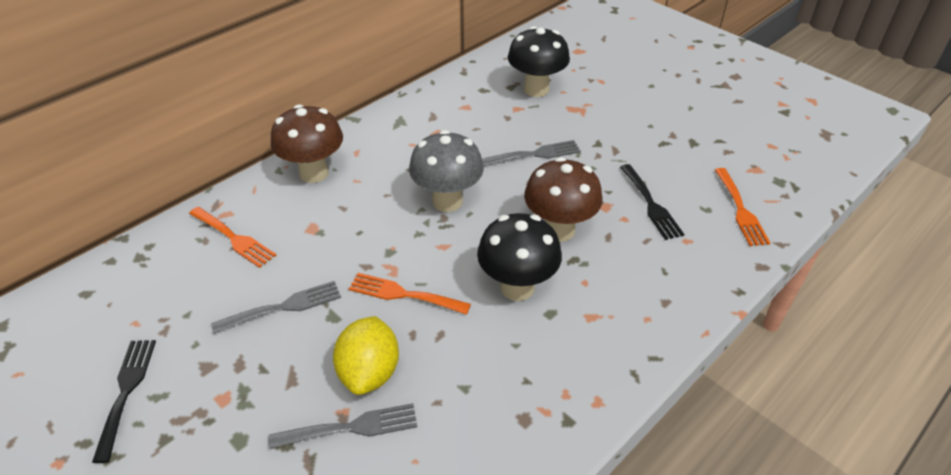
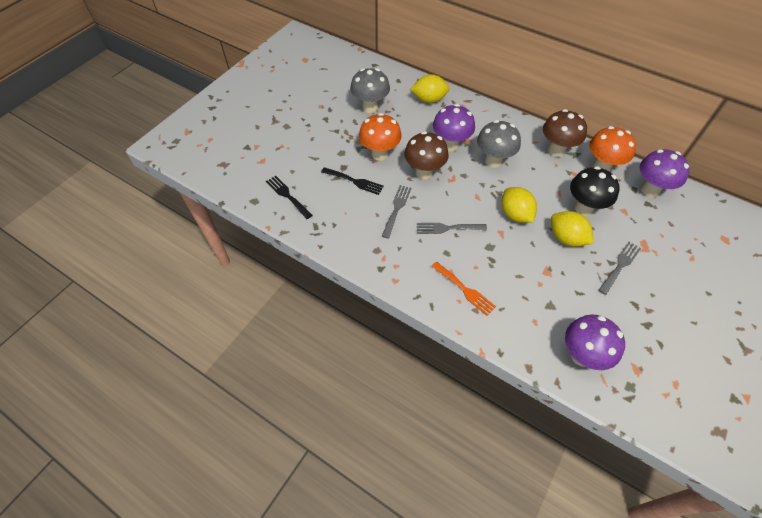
black mushroom: 2 -> 1
grey mushroom: 1 -> 2
orange fork: 3 -> 1
orange mushroom: 0 -> 2
purple mushroom: 0 -> 3
yellow lemon: 1 -> 3

